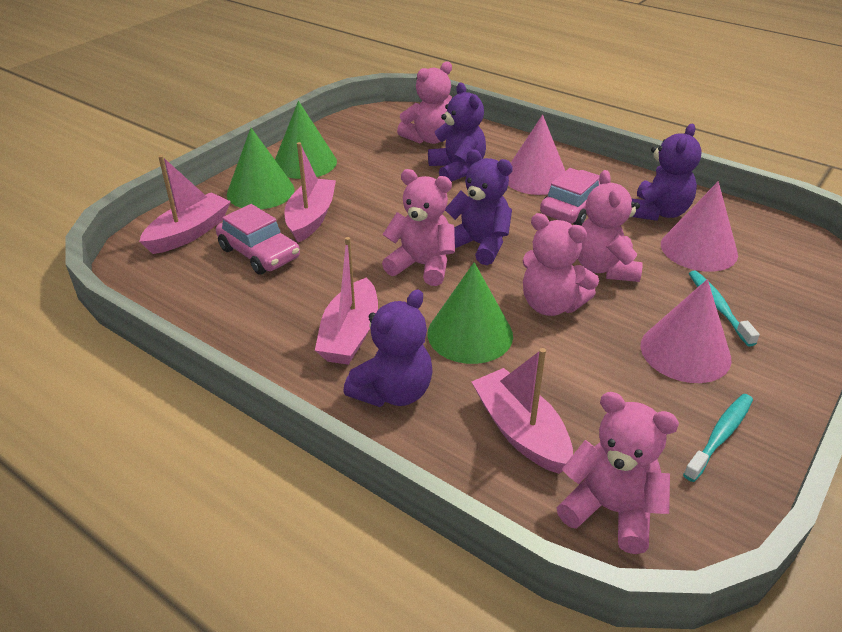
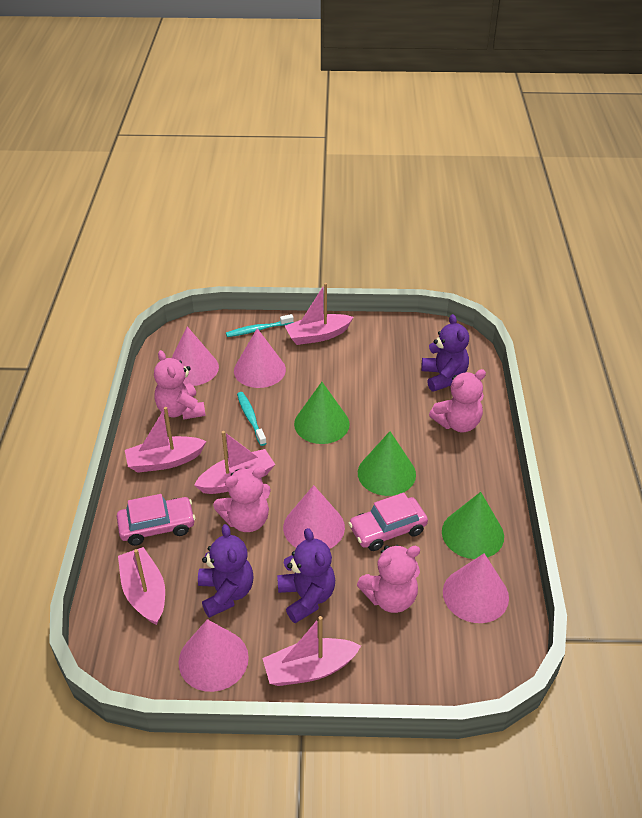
pink boat: 4 -> 5
pink cone: 3 -> 5
pink teddy bear: 5 -> 4
purple teddy bear: 4 -> 3

